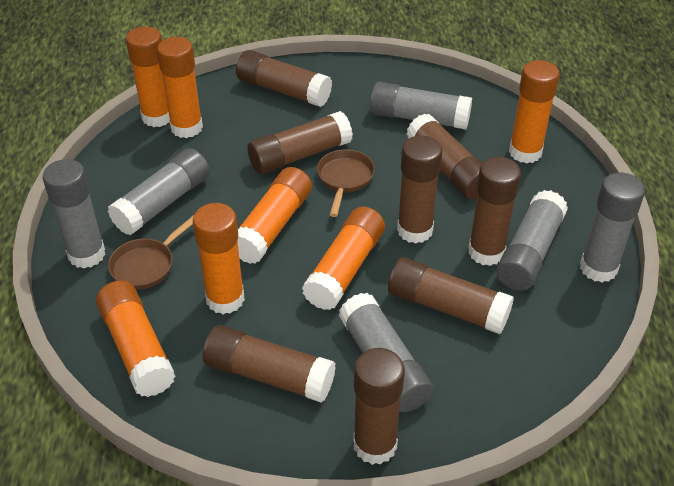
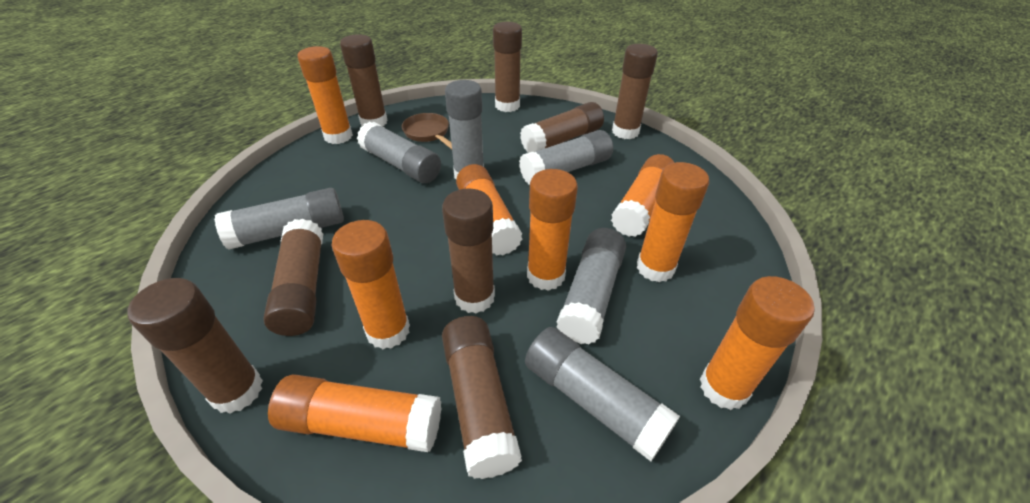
brown pan: 2 -> 1
orange glue stick: 7 -> 8

